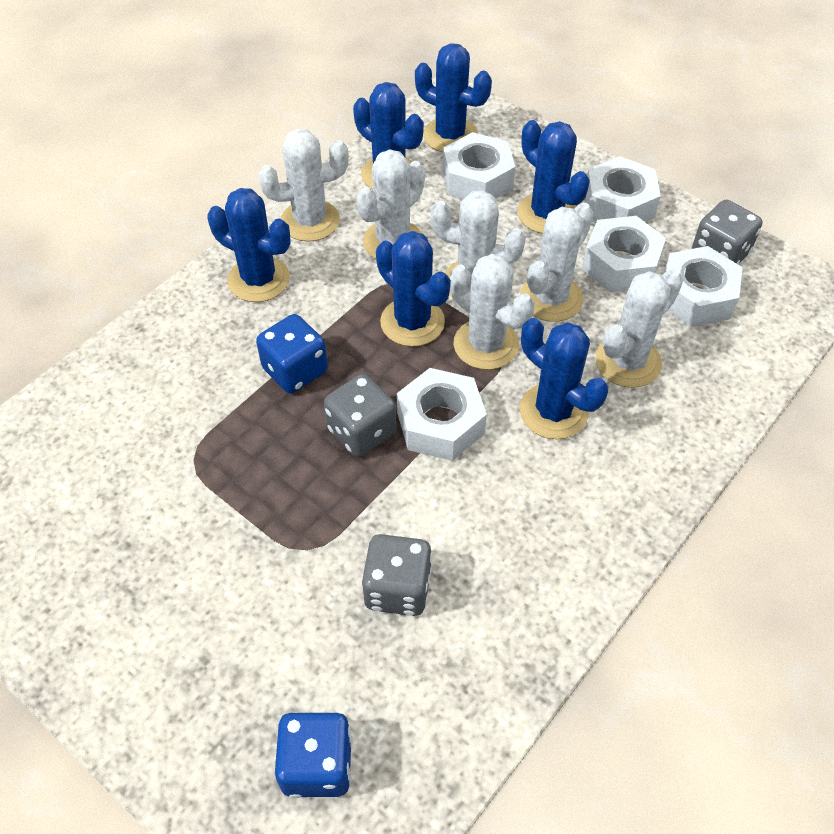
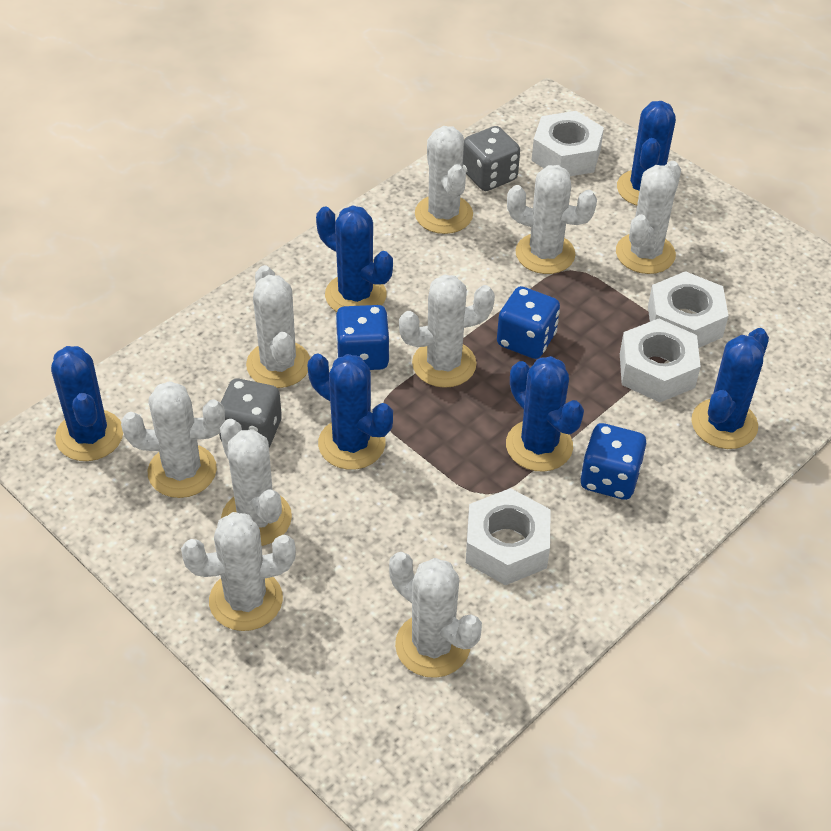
blue dice: 2 -> 3
grey dice: 3 -> 2
white cactus: 6 -> 9
white nut: 5 -> 4

